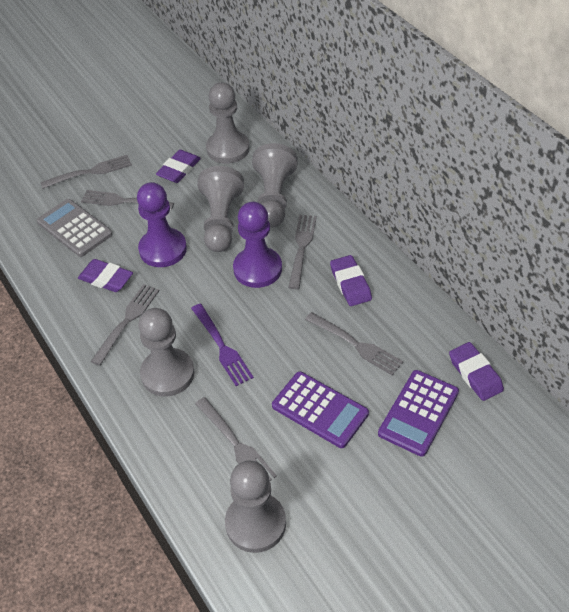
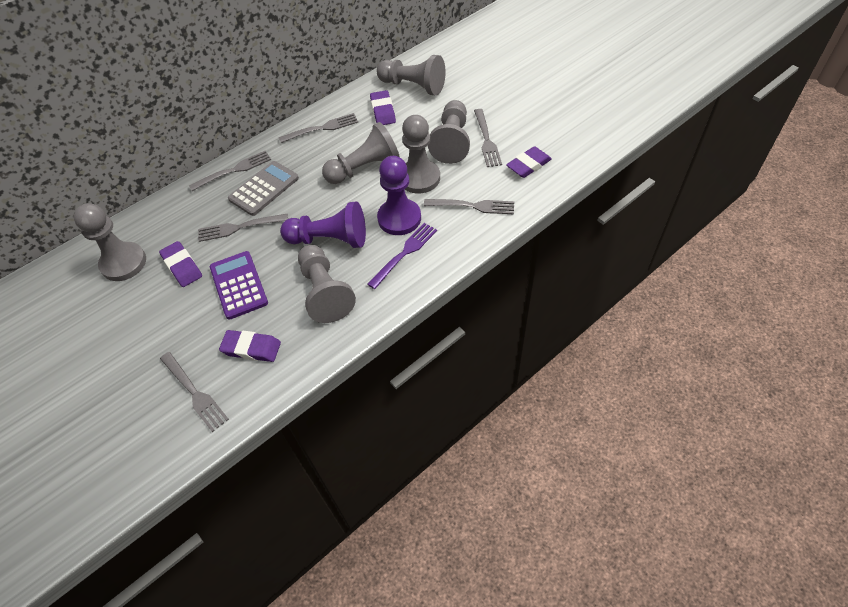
grey pawn: 5 -> 6
purple calculator: 2 -> 1

